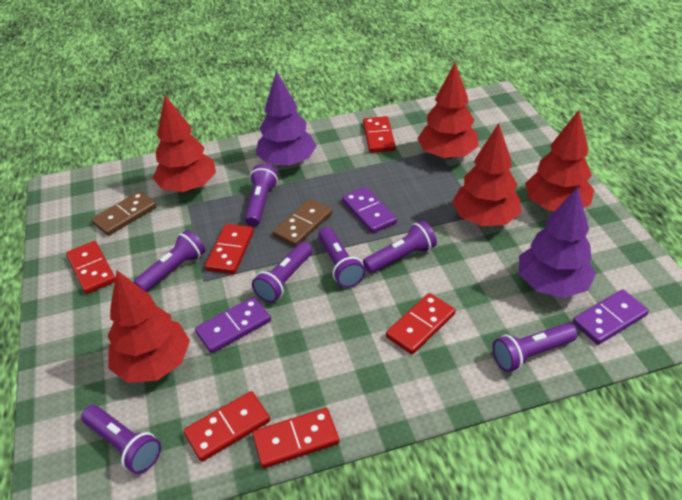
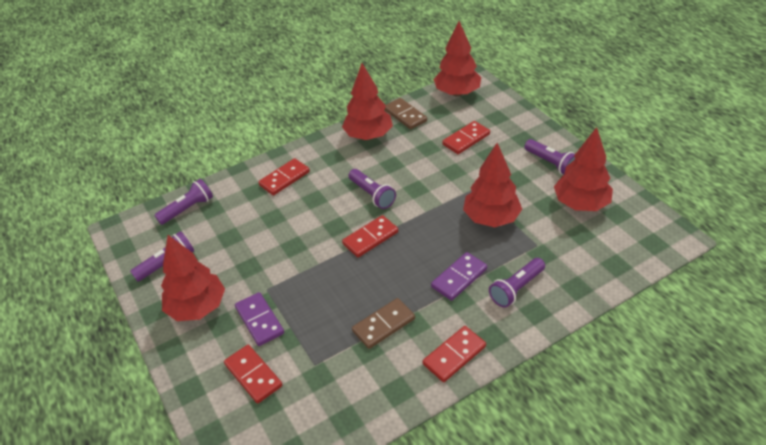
purple domino: 3 -> 2
purple flashlight: 7 -> 5
purple tree: 2 -> 0
red domino: 6 -> 5

